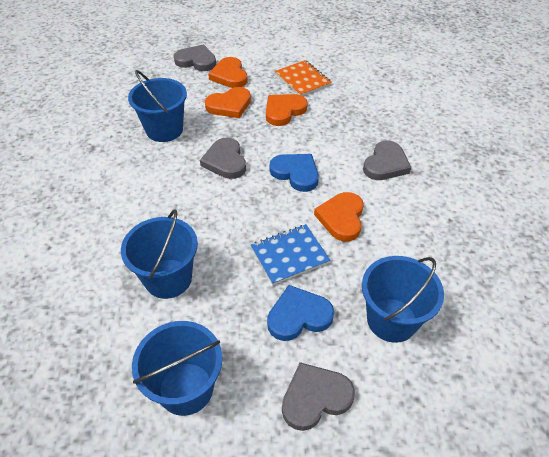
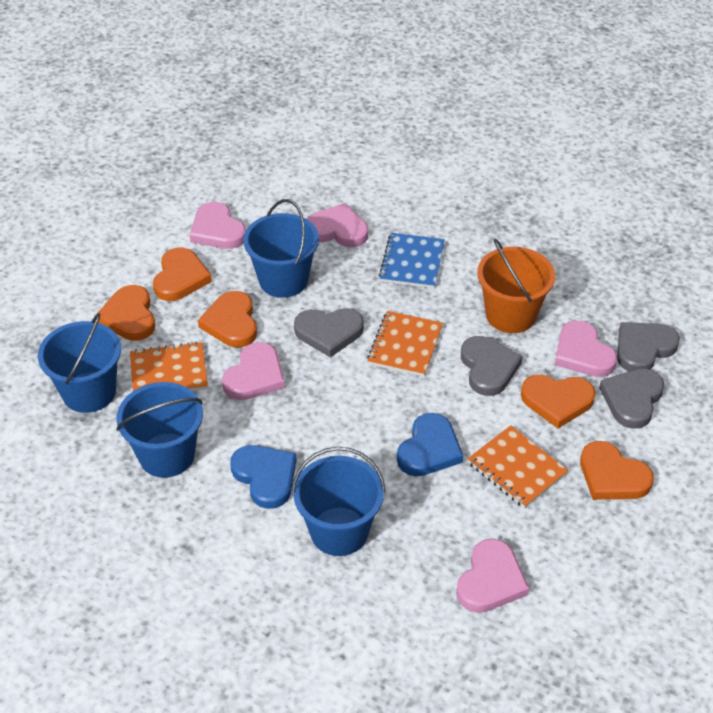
orange bucket: 0 -> 1
orange heart: 4 -> 5
orange notebook: 1 -> 3
pink heart: 0 -> 5

